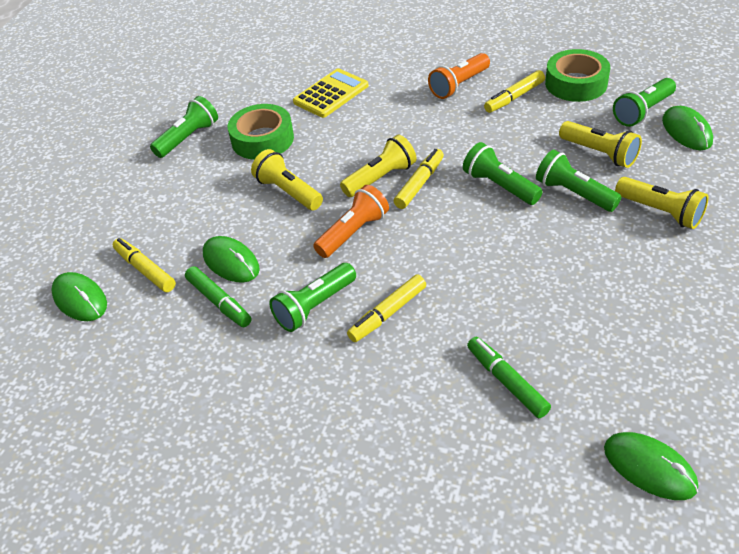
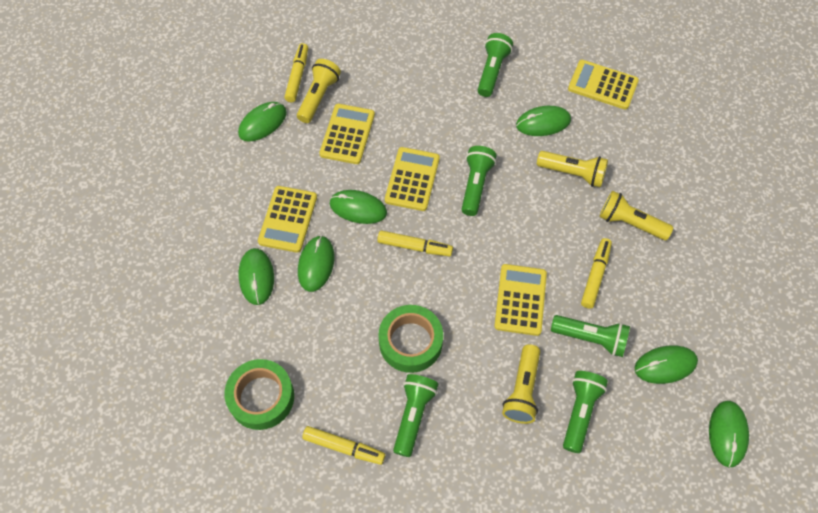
green marker: 2 -> 0
green mouse: 4 -> 7
orange flashlight: 2 -> 0
yellow calculator: 1 -> 5

